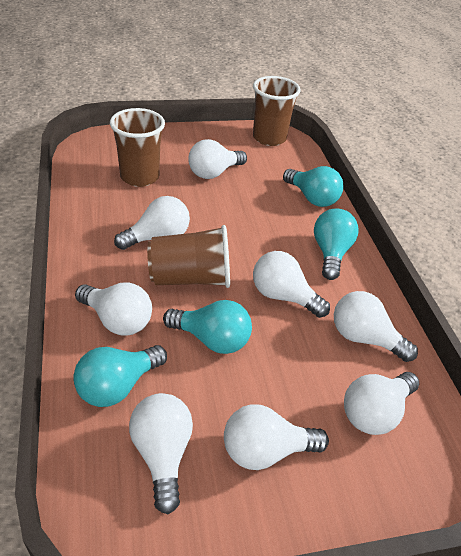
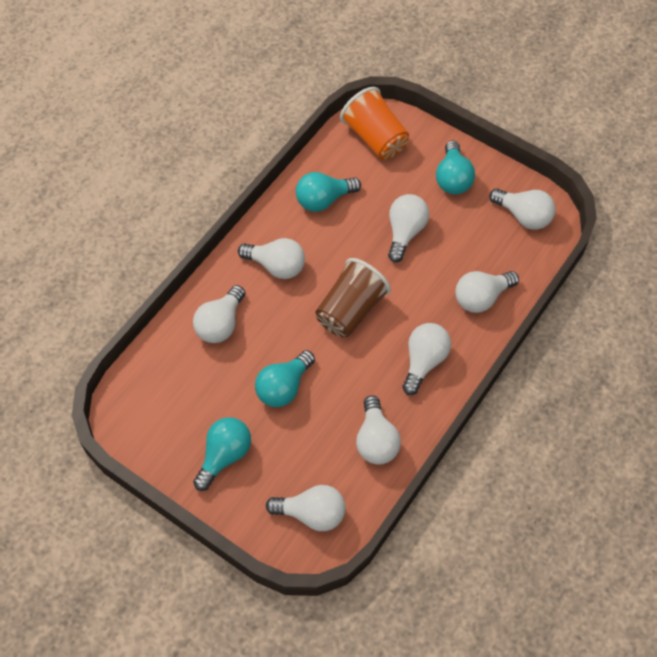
brown cup: 3 -> 1
orange cup: 0 -> 1

